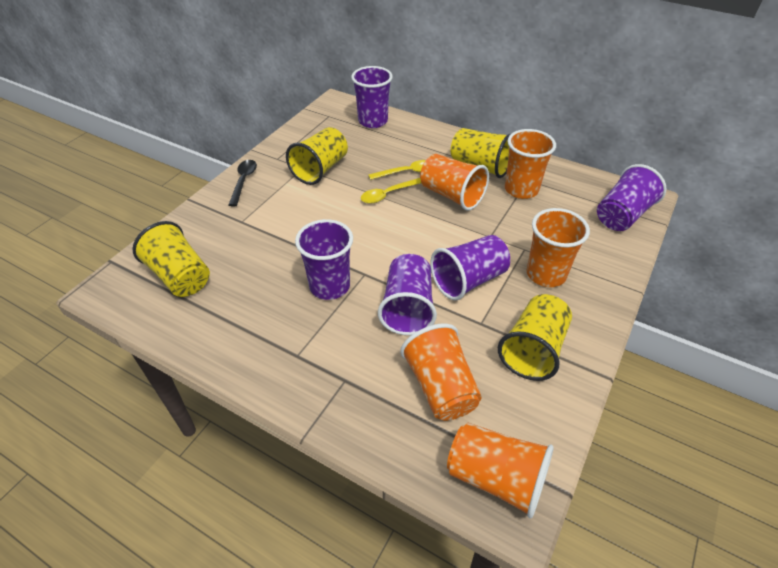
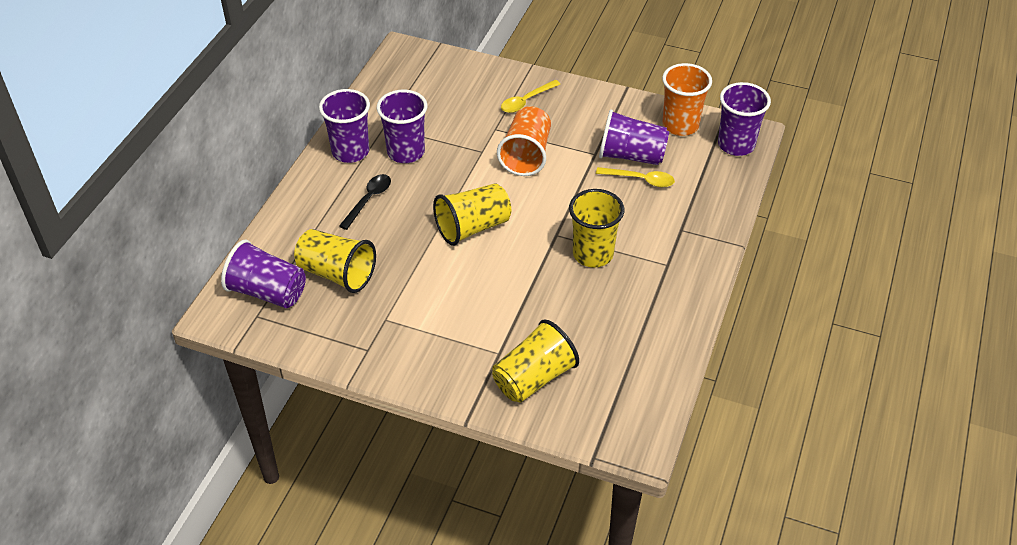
orange cup: 5 -> 2

